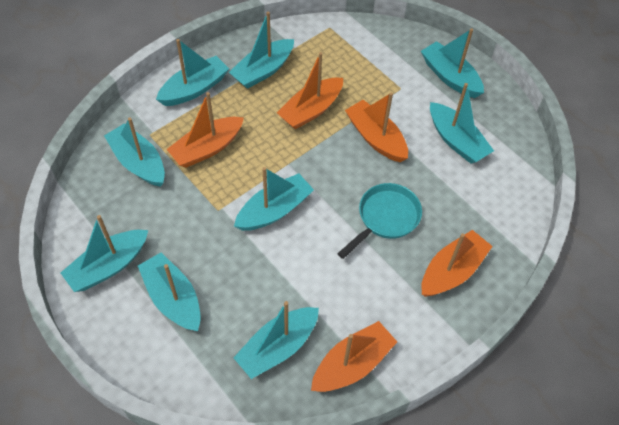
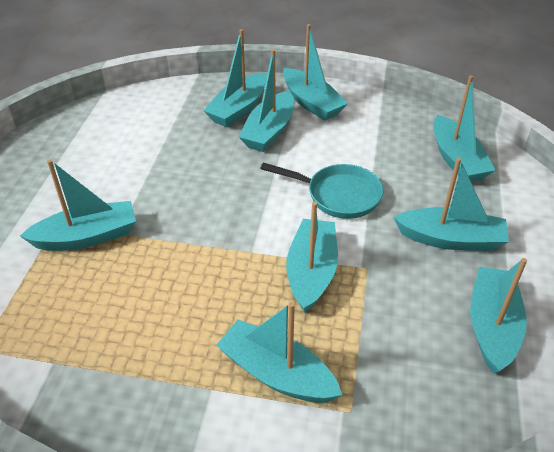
orange boat: 5 -> 0

